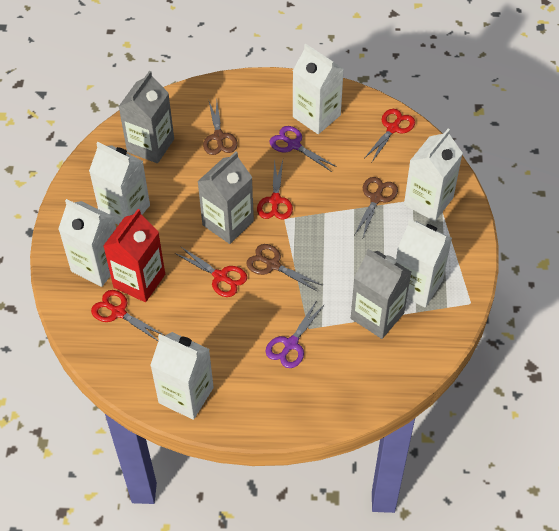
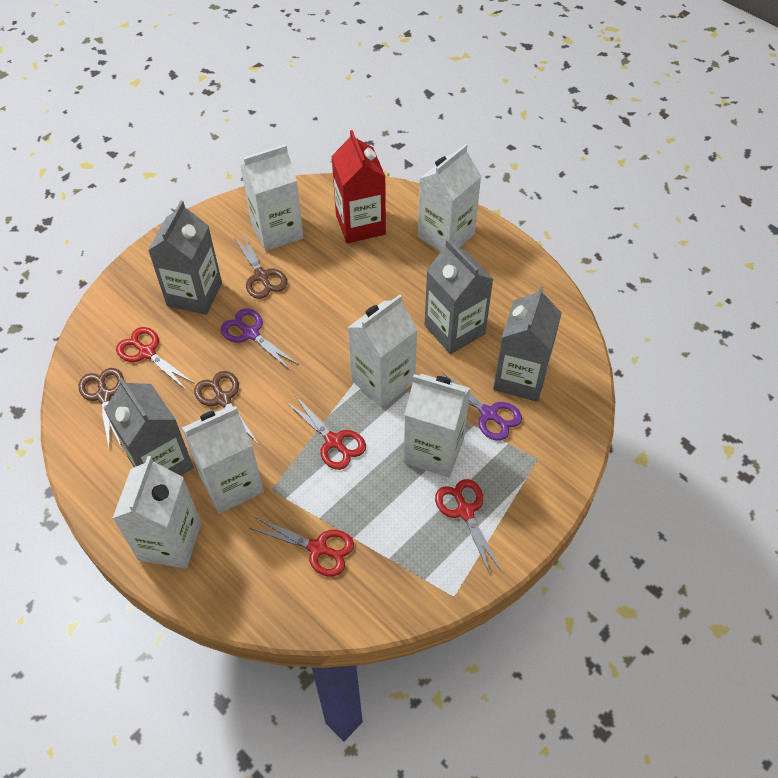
grey carton: 3 -> 4

